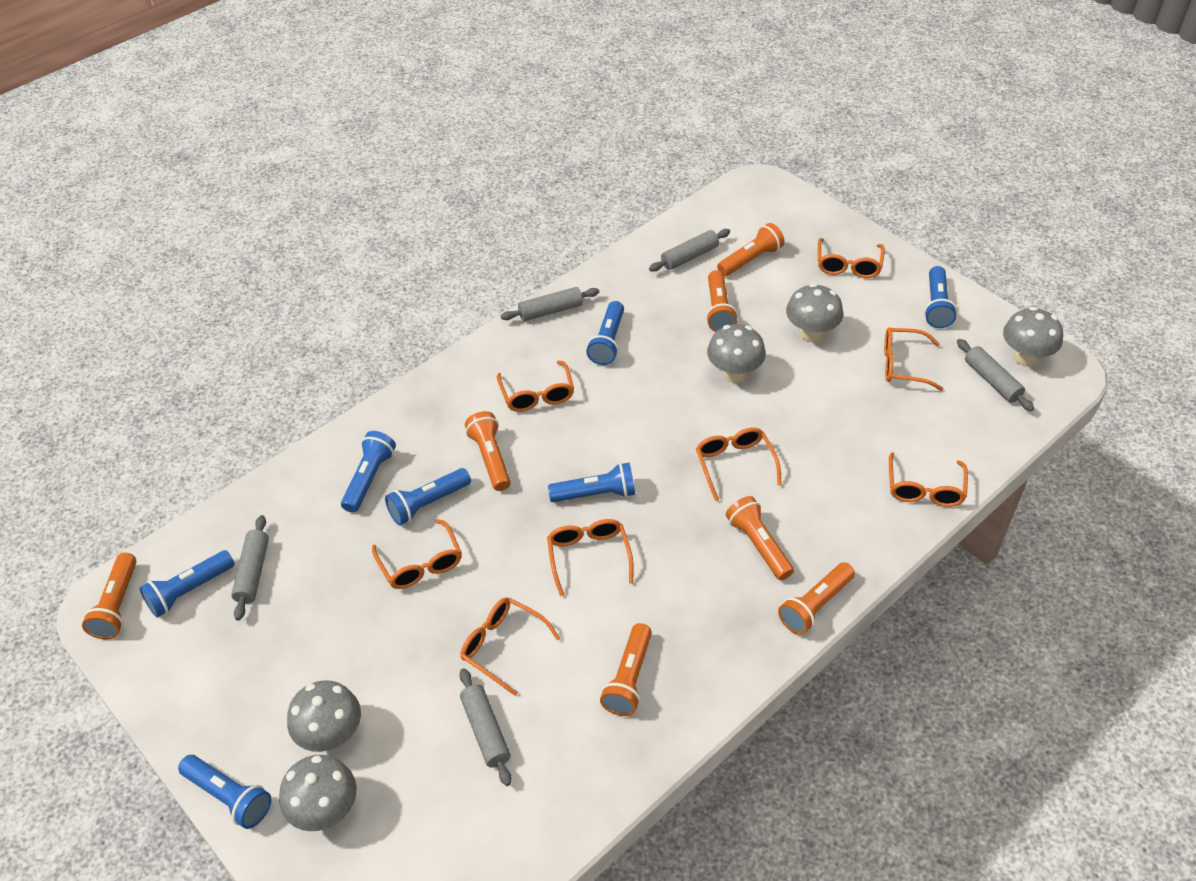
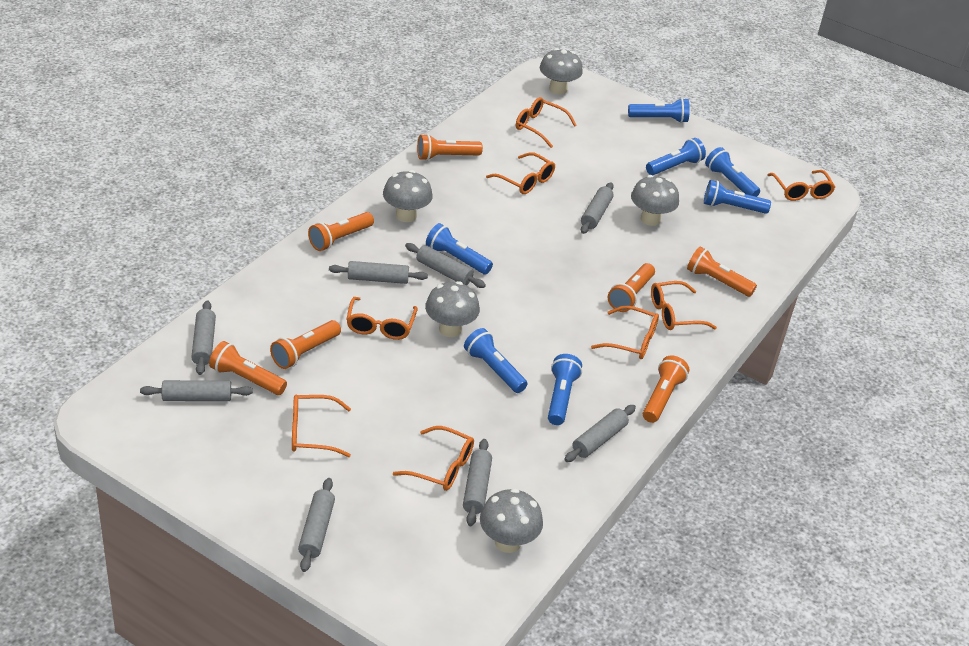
grey rolling pin: 5 -> 8

